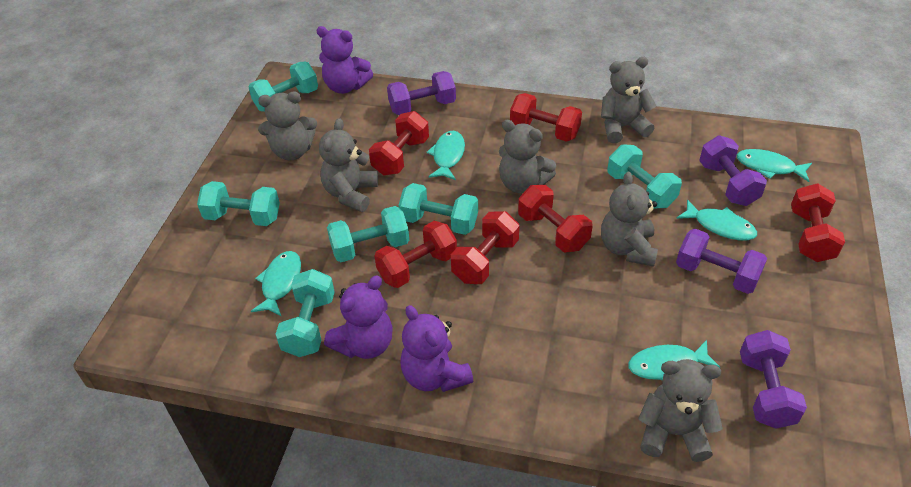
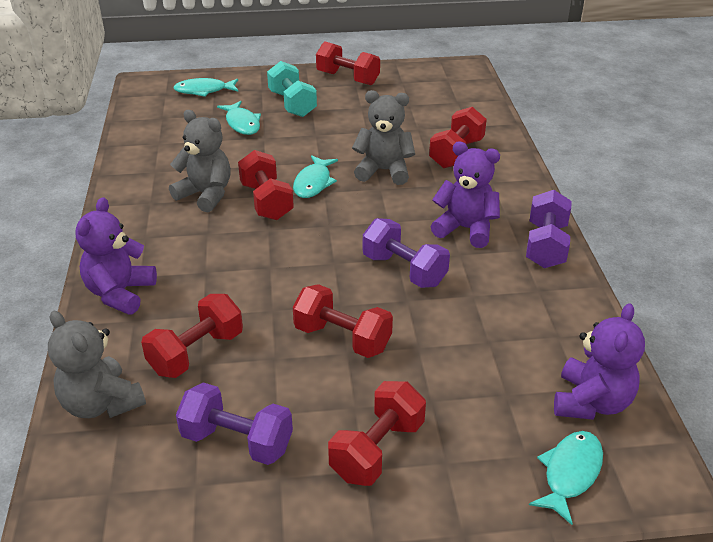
grey teddy bear: 6 -> 3
purple dumbbell: 4 -> 3
turquoise dumbbell: 6 -> 1
turquoise fish: 5 -> 4

